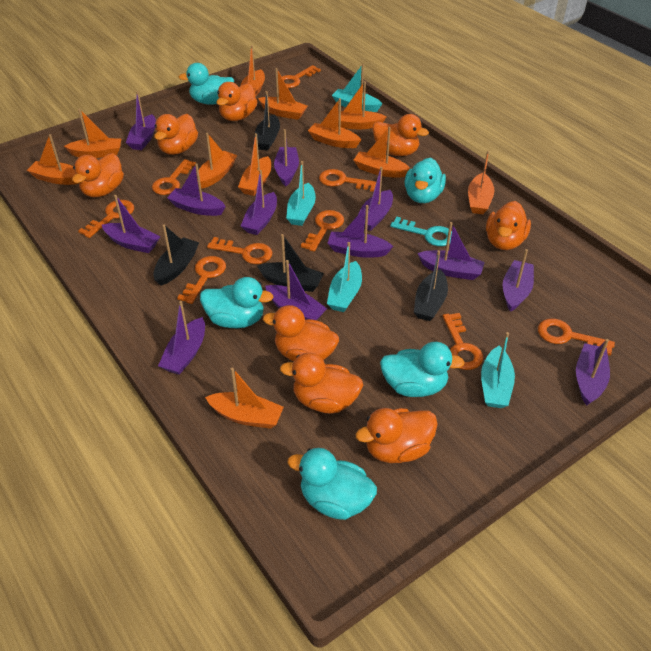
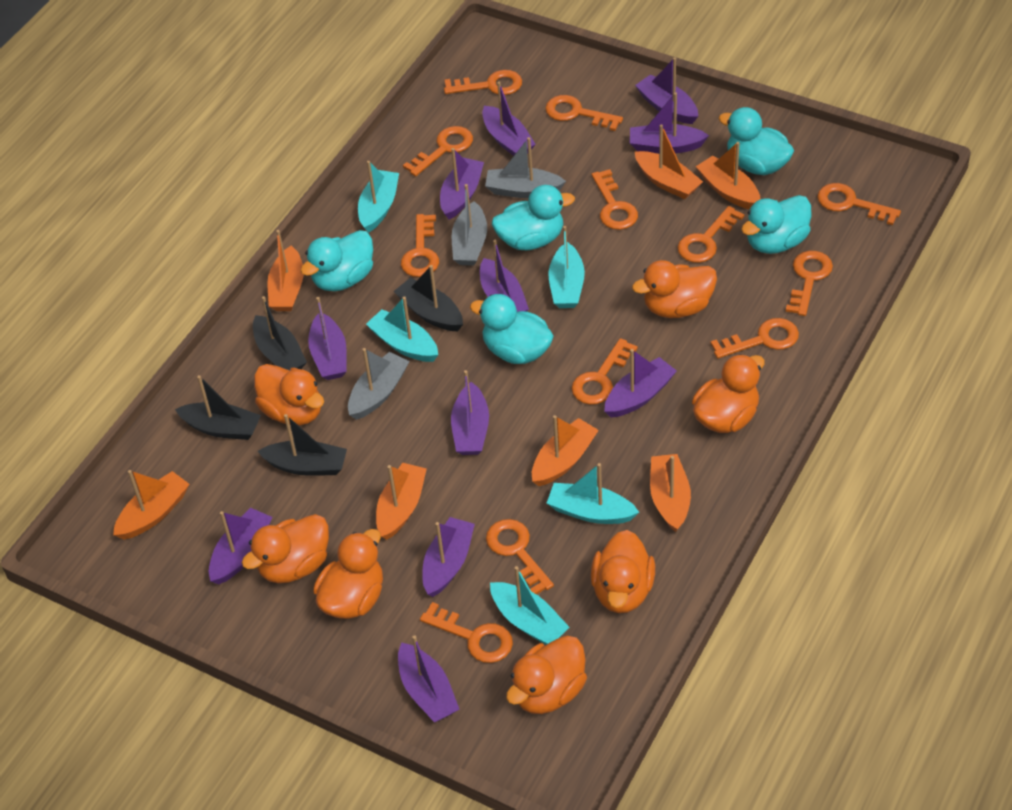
grey boat: 0 -> 3
orange boat: 11 -> 7
orange duck: 8 -> 7
orange key: 9 -> 12
purple boat: 12 -> 11
turquoise boat: 4 -> 5
turquoise key: 1 -> 0

